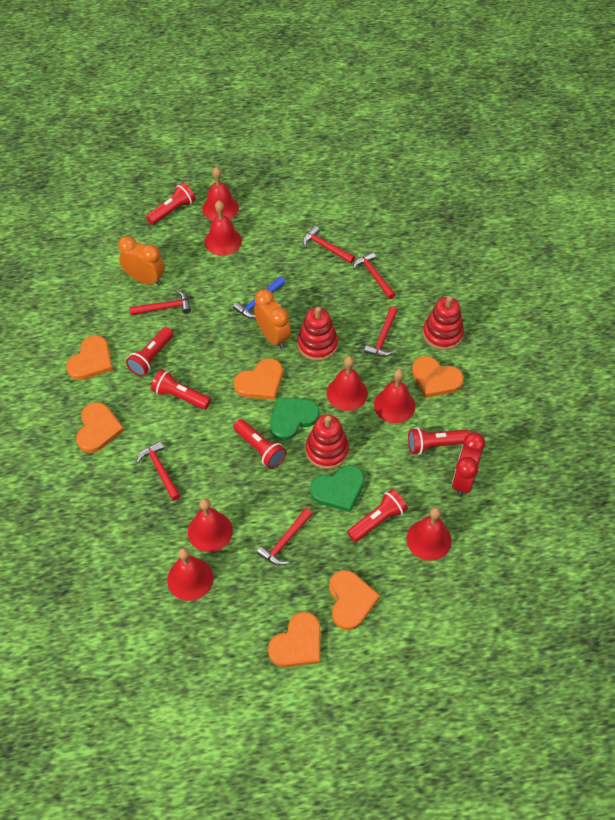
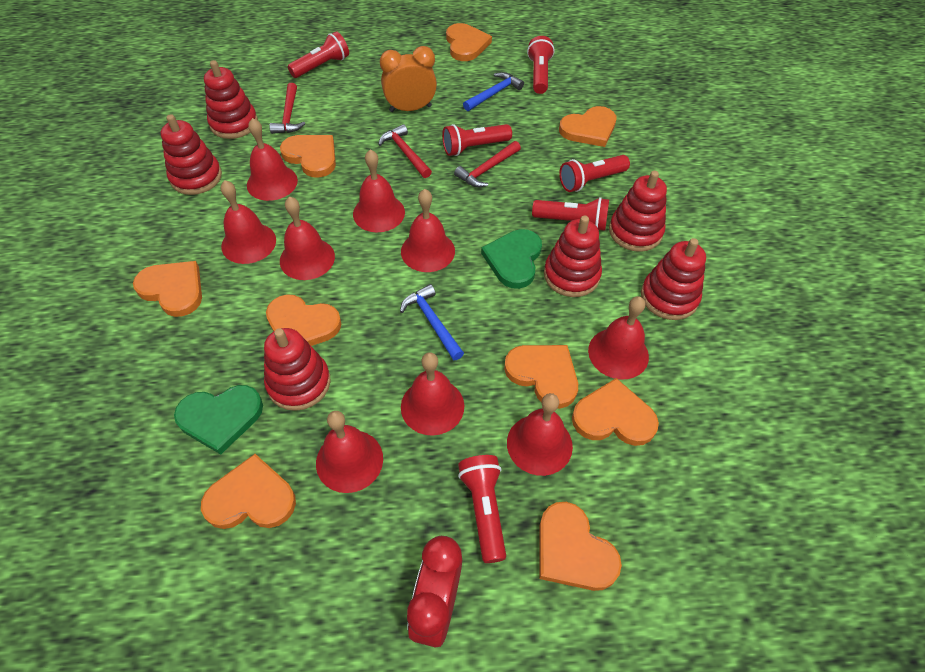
blue hammer: 1 -> 2
orange clock: 2 -> 1
orange heart: 6 -> 9
red bell: 7 -> 9
red hammer: 6 -> 3
red stacking toy: 3 -> 6

